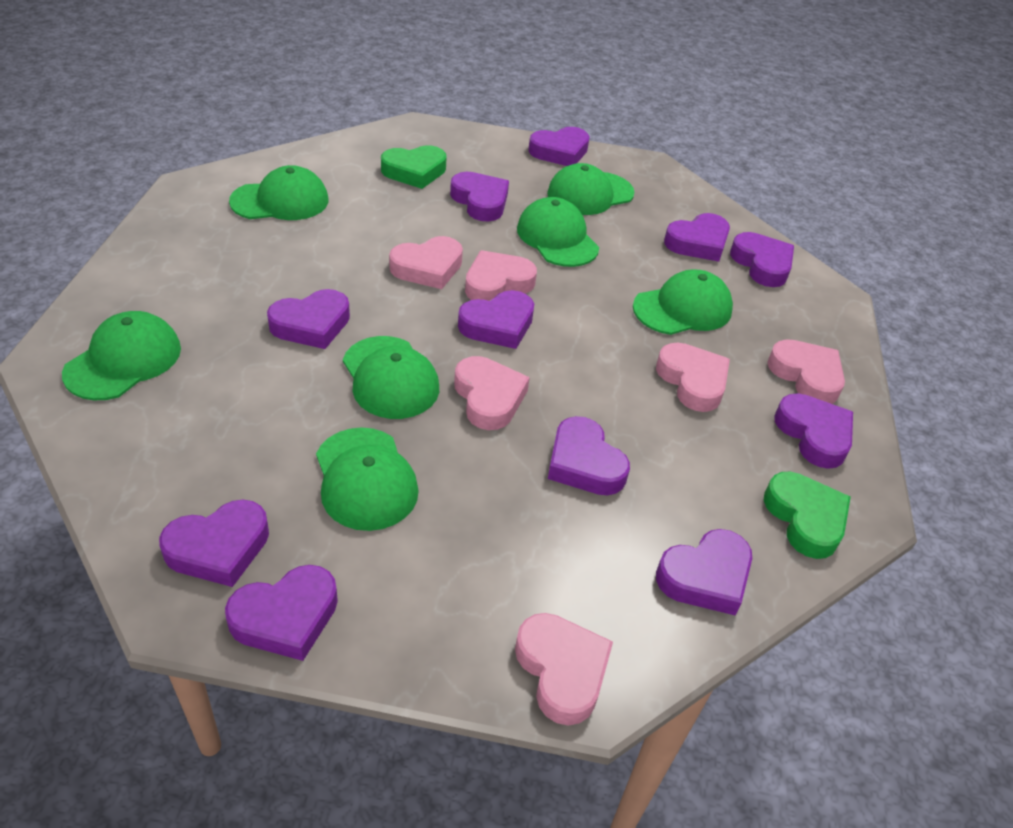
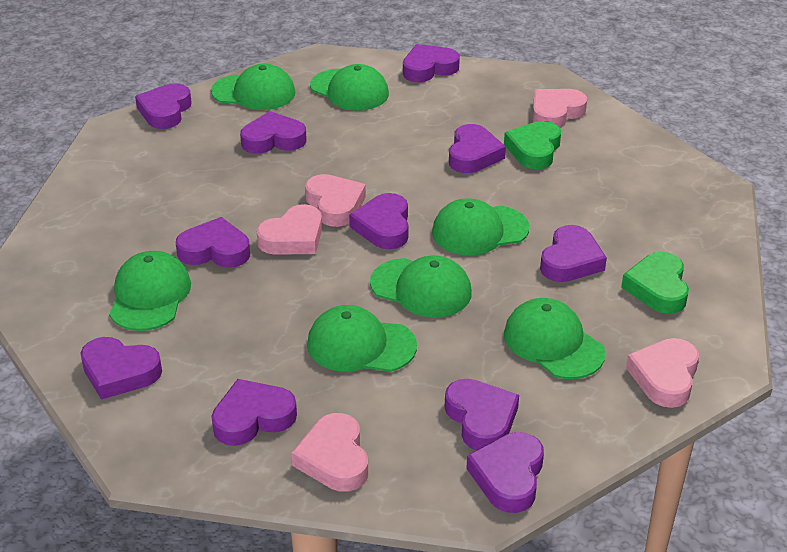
pink heart: 6 -> 5

